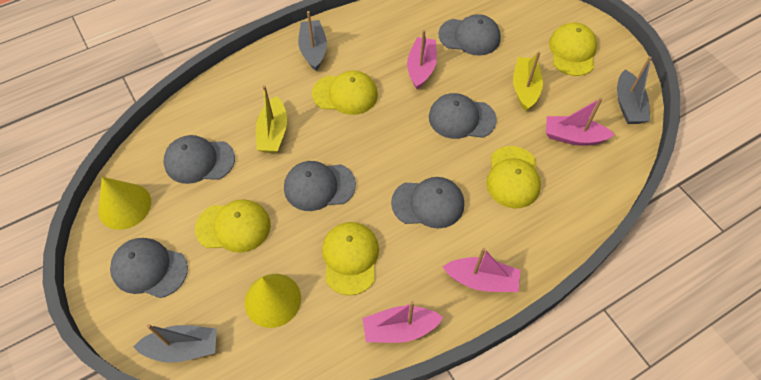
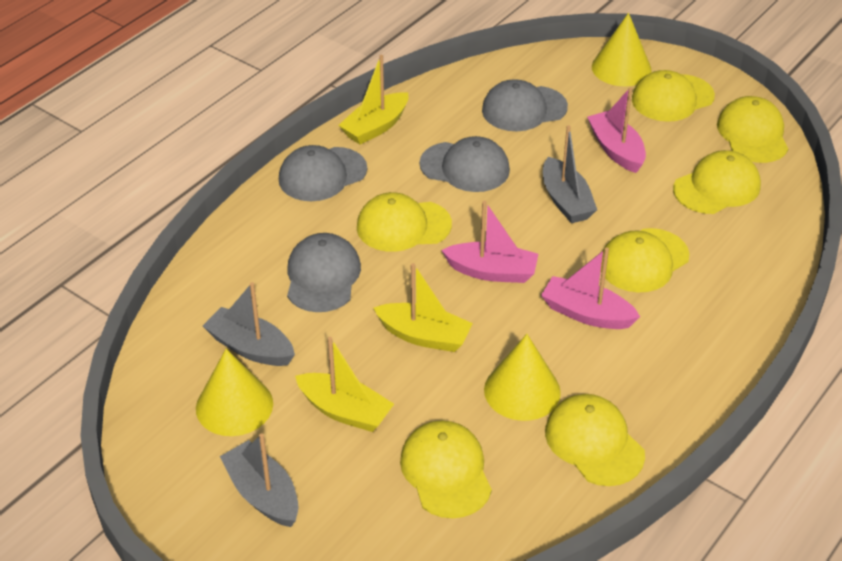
grey cap: 6 -> 4
pink boat: 4 -> 3
yellow boat: 2 -> 3
yellow cap: 5 -> 7
yellow cone: 2 -> 3

